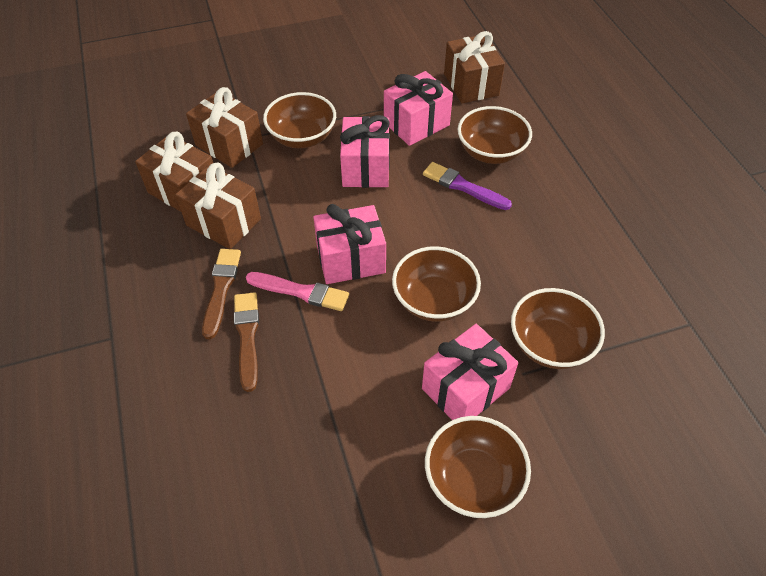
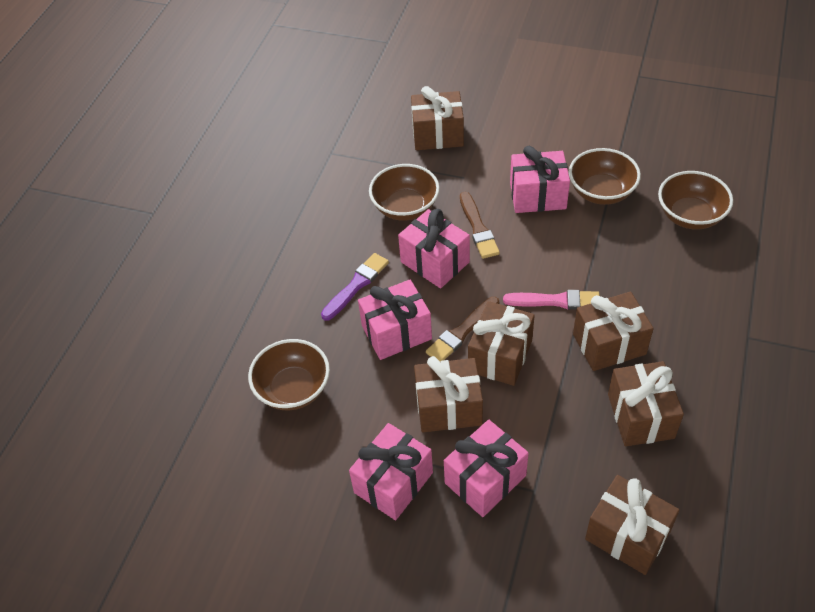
brown bowl: 5 -> 4
brown gift: 4 -> 6
pink gift: 4 -> 5

